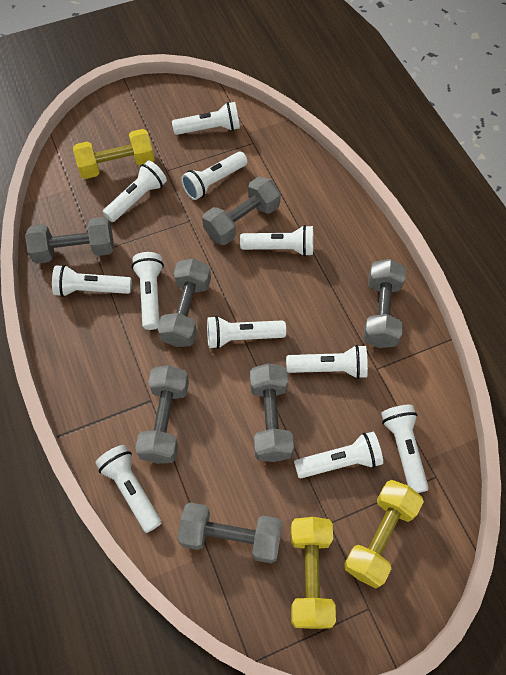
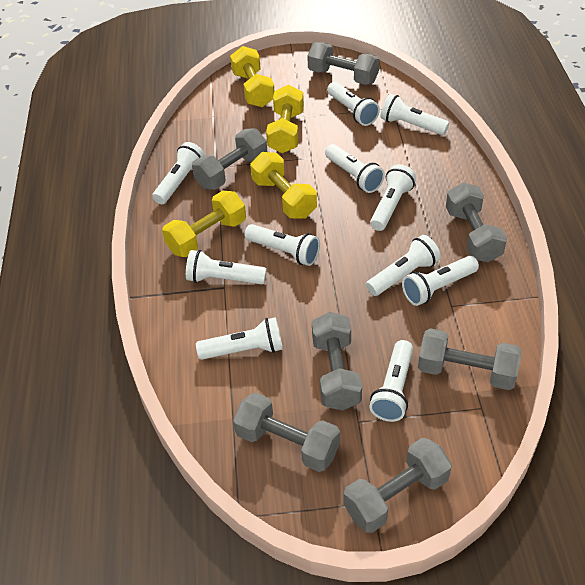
yellow dumbbell: 3 -> 4

